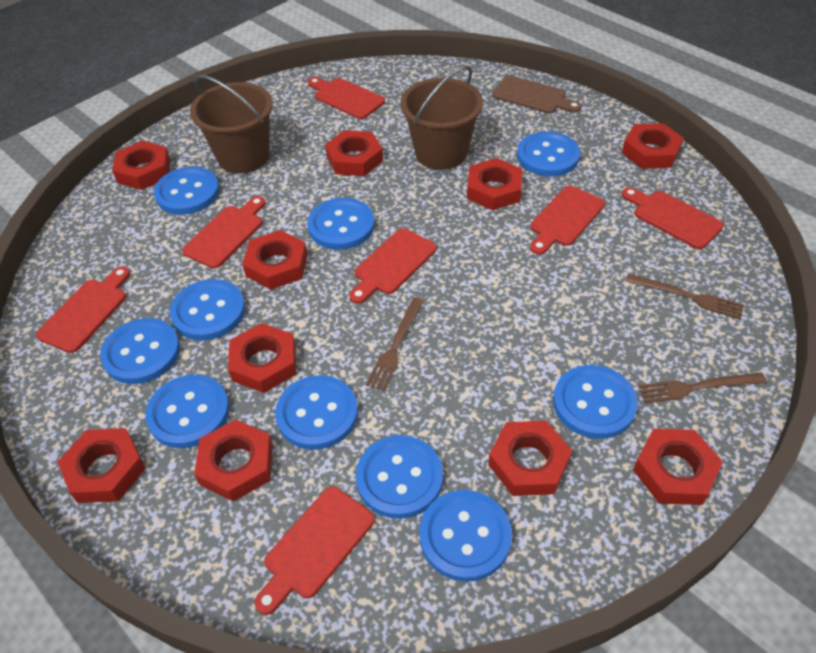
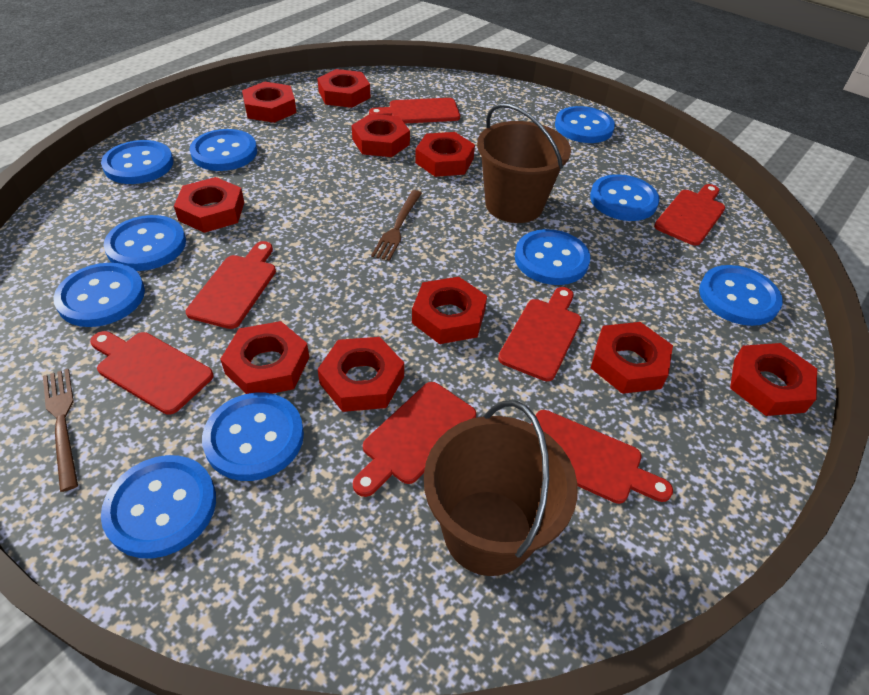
brown cutting board: 1 -> 0
brown fork: 3 -> 2

